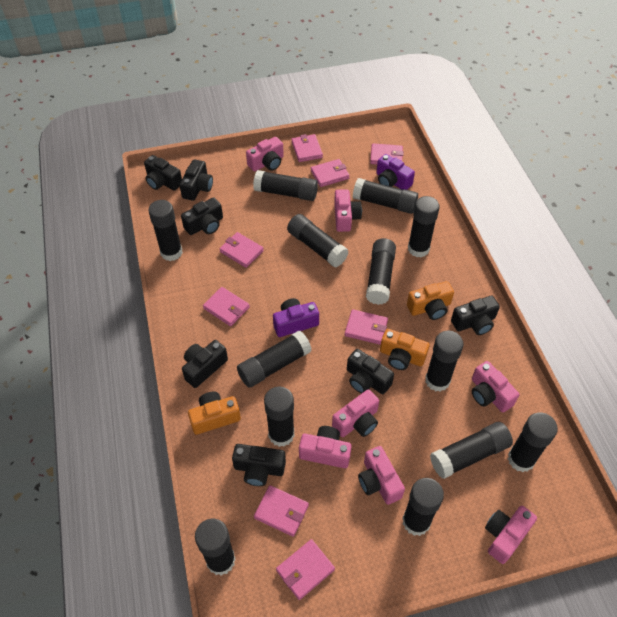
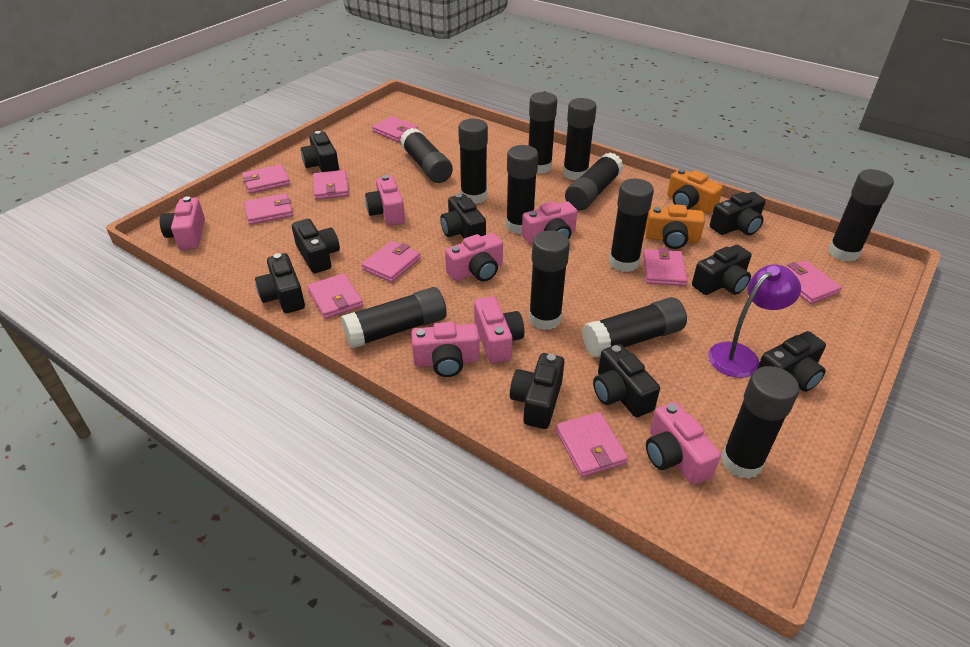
black camera: 7 -> 9
black glue stick: 13 -> 12
orange camera: 3 -> 2
pink wallet: 8 -> 9
purple camera: 2 -> 0
purple lamp: 0 -> 1

